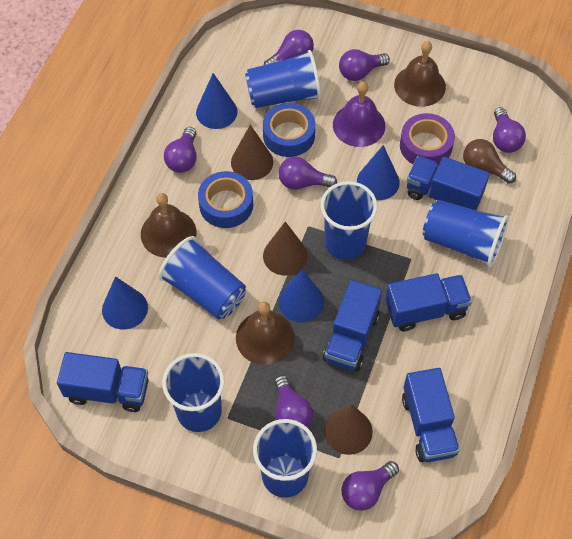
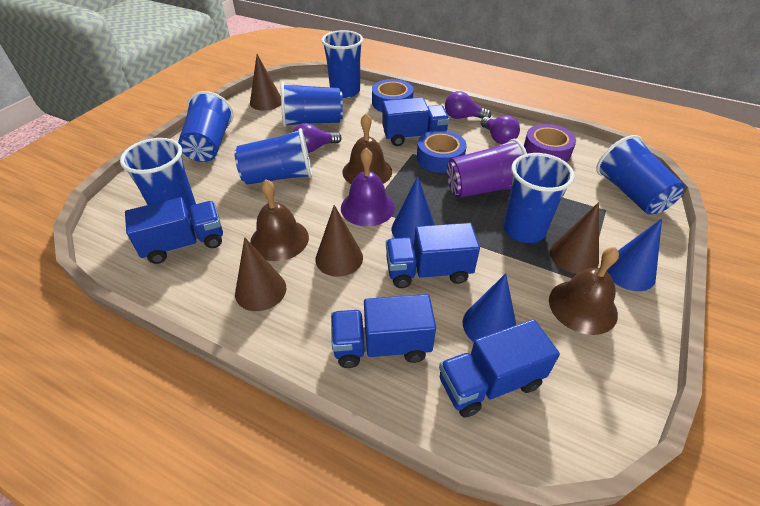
blue cone: 4 -> 3
blue cup: 6 -> 7
brown cone: 3 -> 4
brown light bulb: 1 -> 0
purple cup: 0 -> 1
purple light bulb: 7 -> 3

